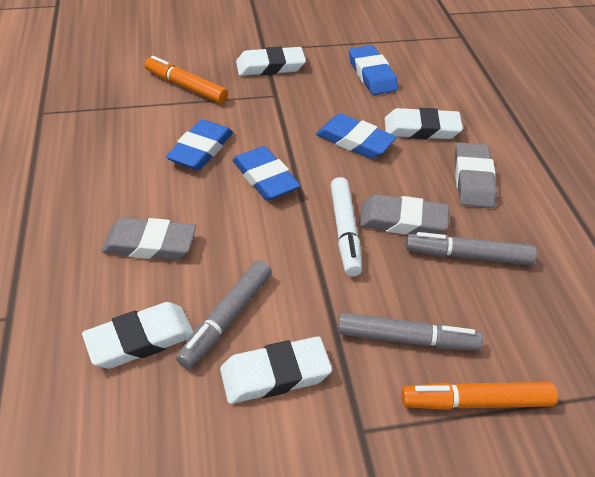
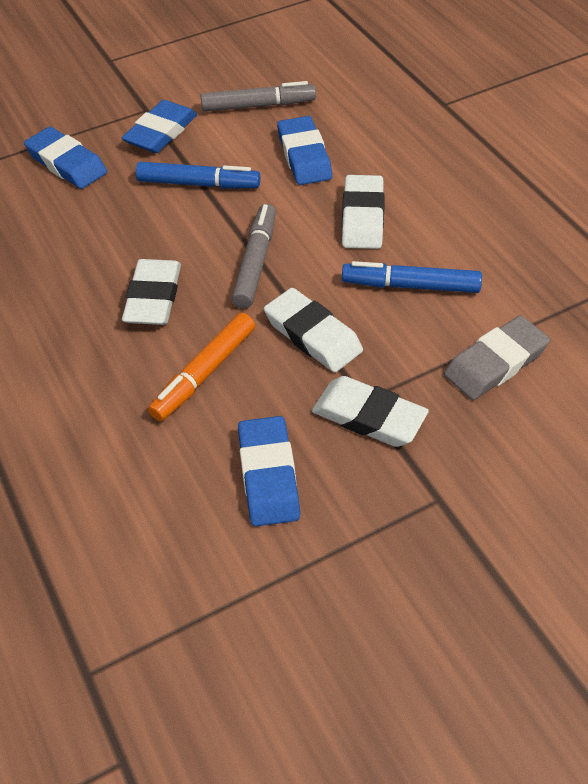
blue marker: 0 -> 2
grey eraser: 3 -> 1
grey marker: 3 -> 2
orange marker: 2 -> 1
white marker: 1 -> 0

